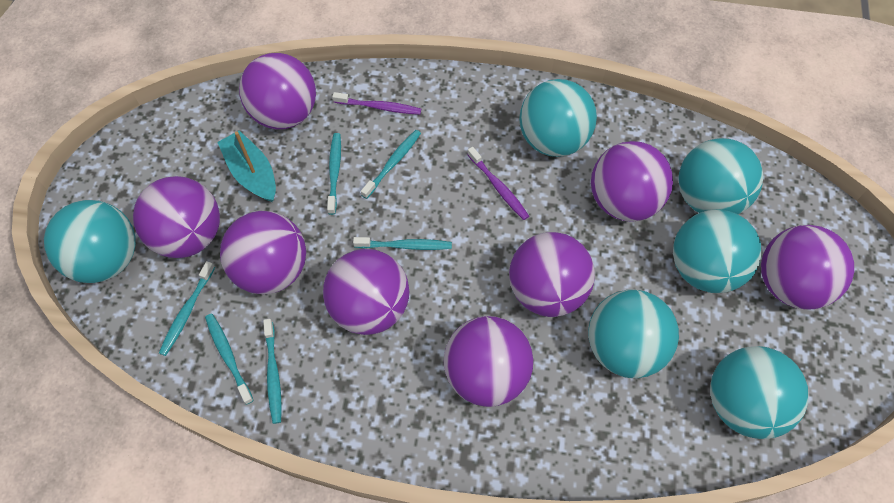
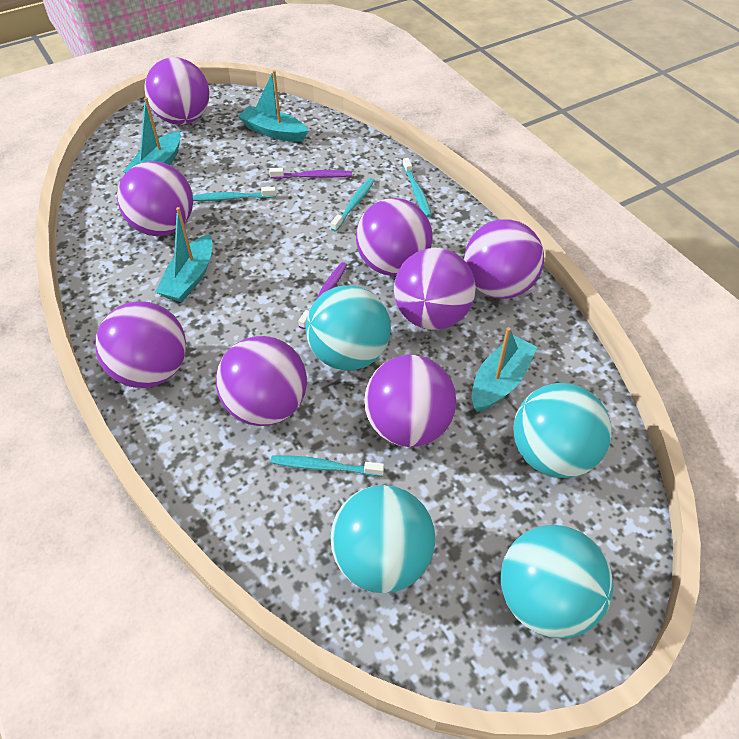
turquoise ball: 6 -> 4
turquoise boat: 1 -> 4
turquoise toothbrush: 6 -> 4

